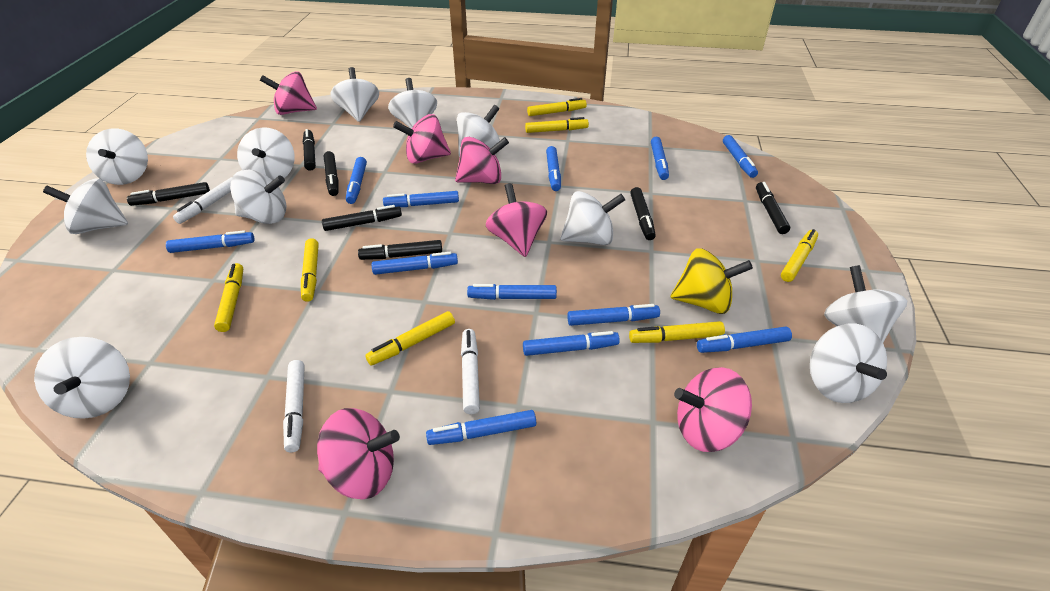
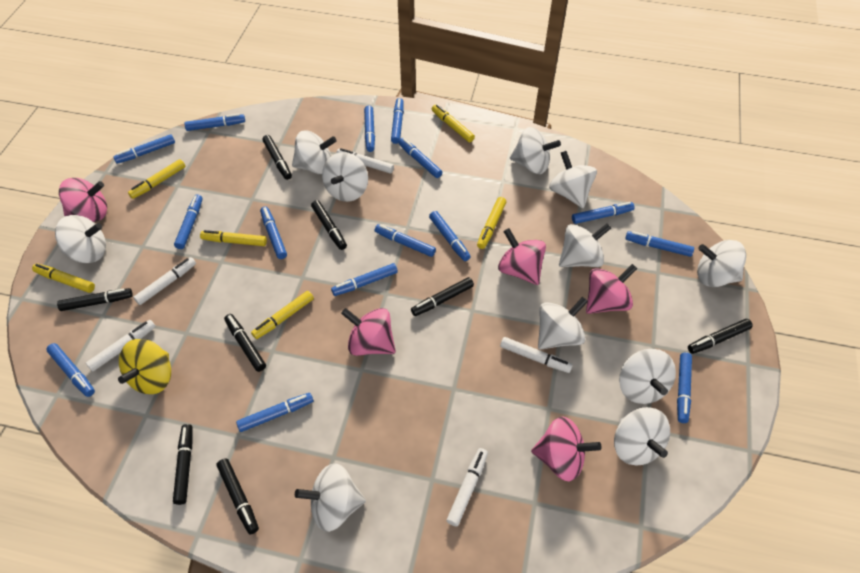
black marker: 7 -> 8
blue marker: 12 -> 15
pink spinning top: 6 -> 5
white marker: 3 -> 5
yellow marker: 7 -> 6

